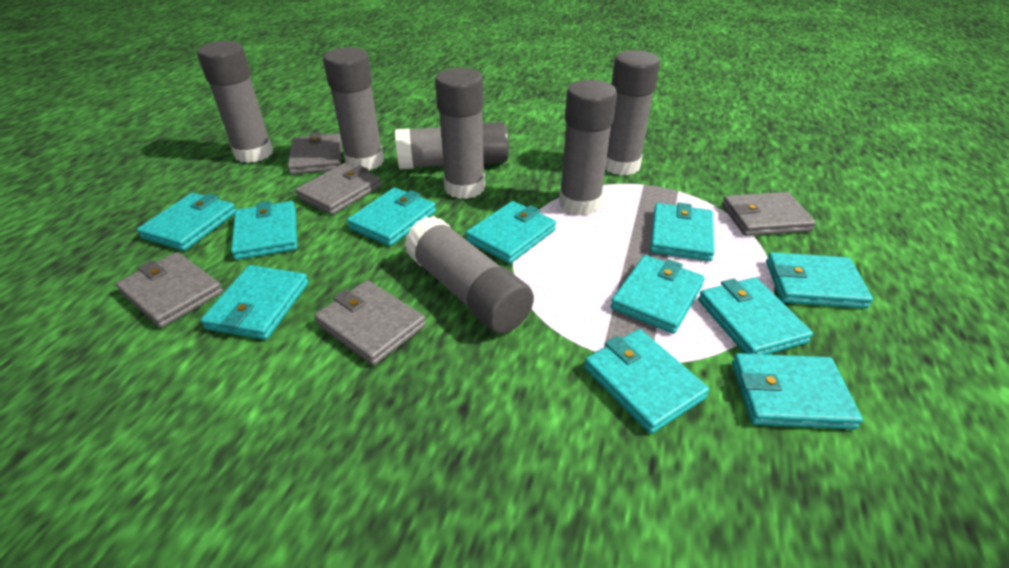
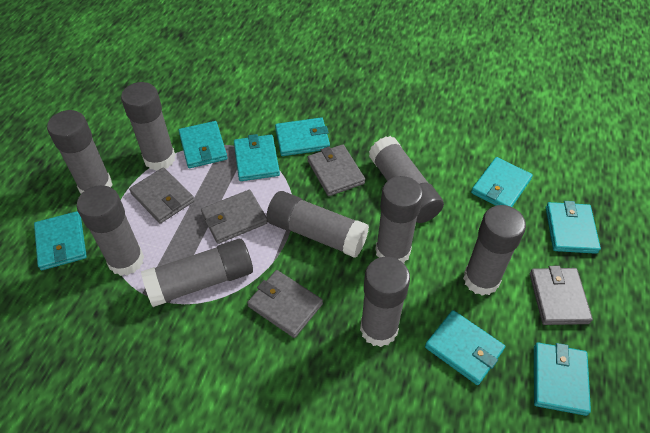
grey glue stick: 7 -> 9
turquoise wallet: 11 -> 8

